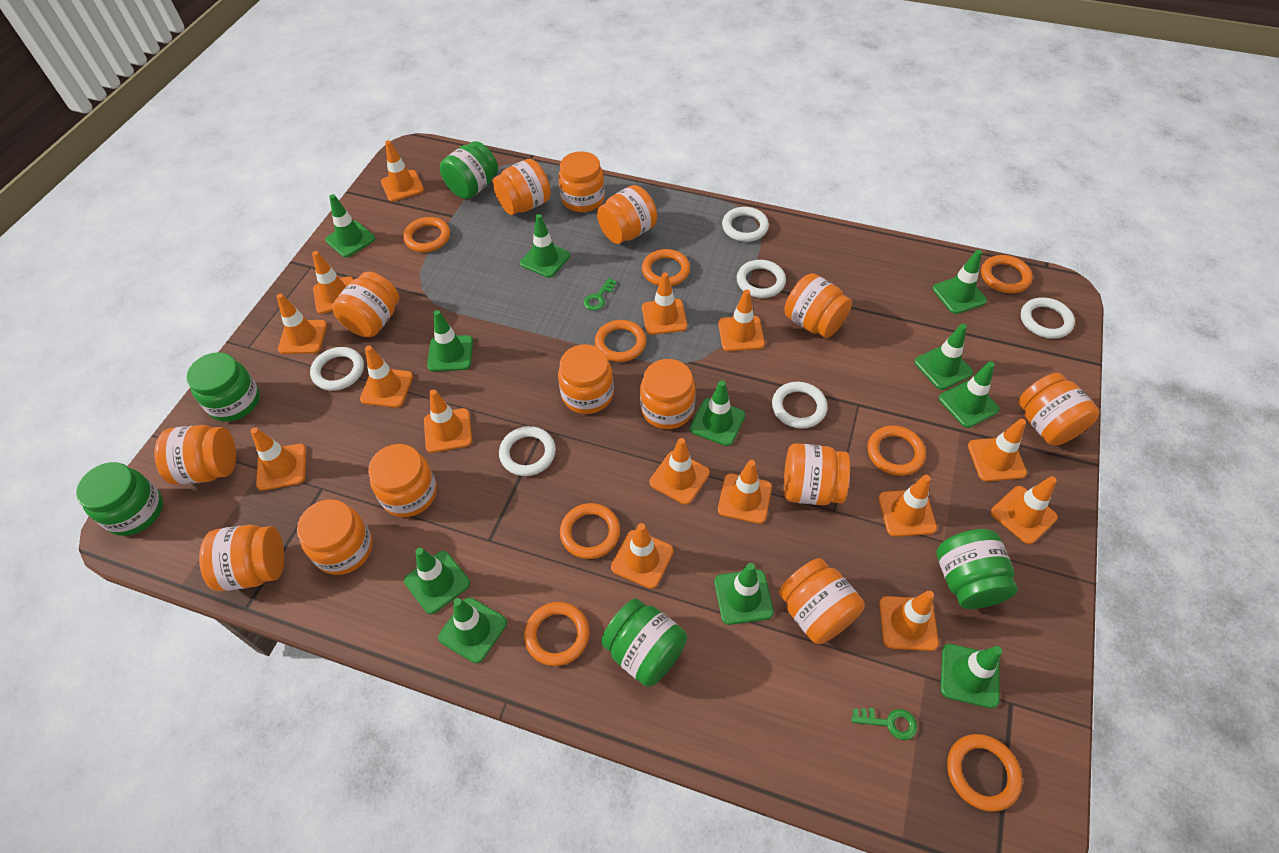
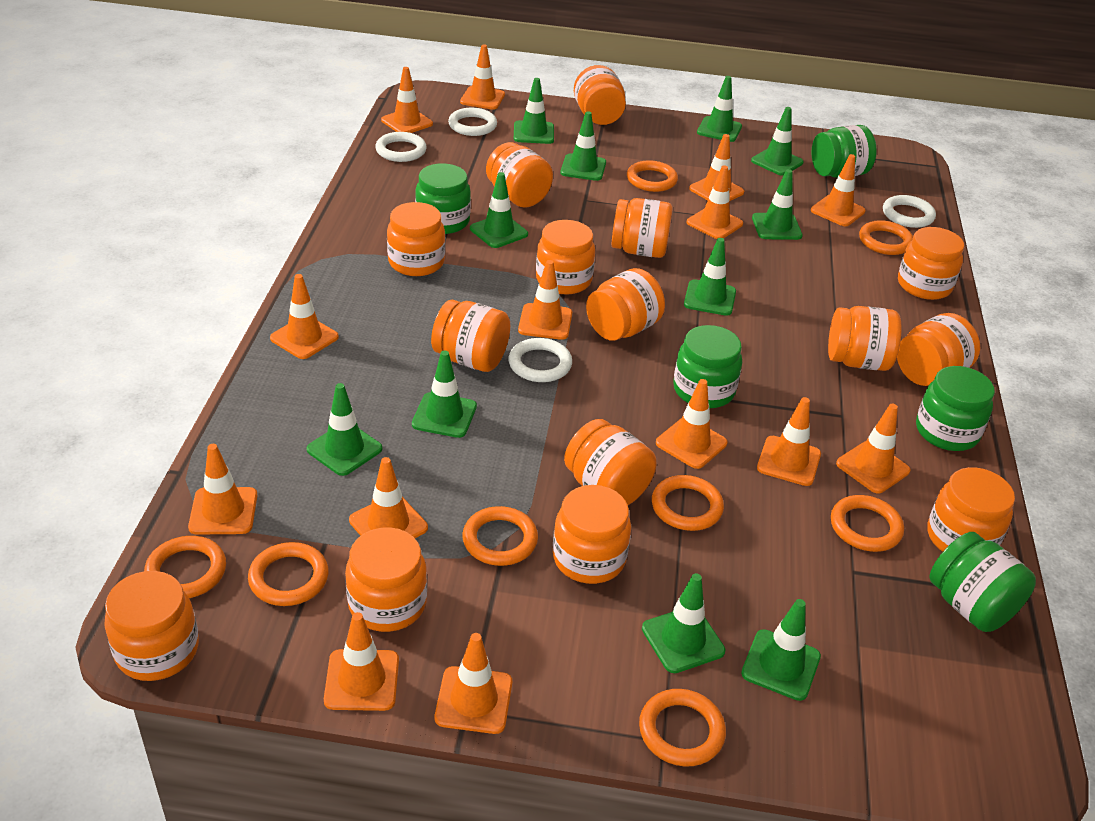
green key: 2 -> 0
orange jar: 14 -> 15
orange traffic cone: 15 -> 14
white ring: 6 -> 4

